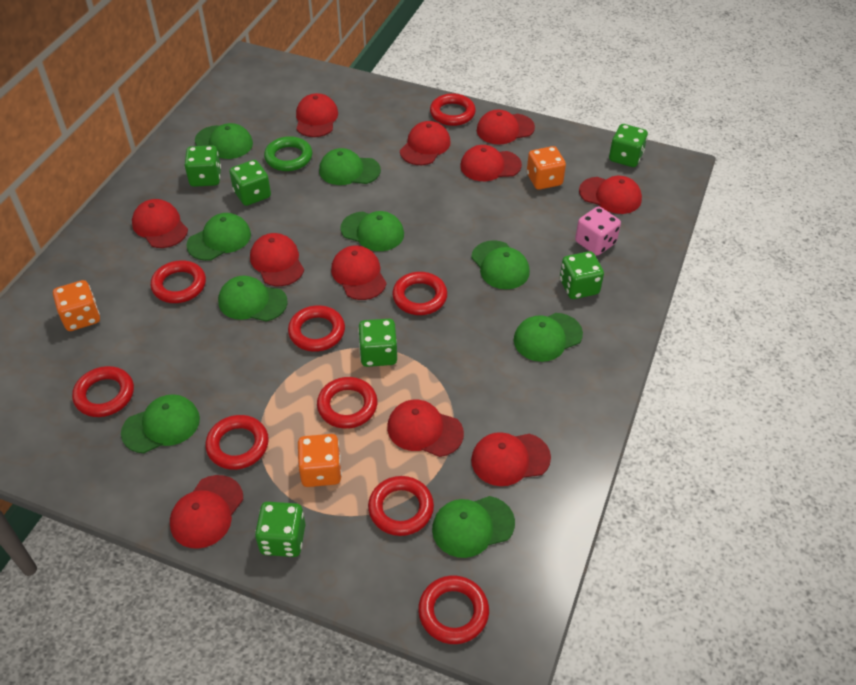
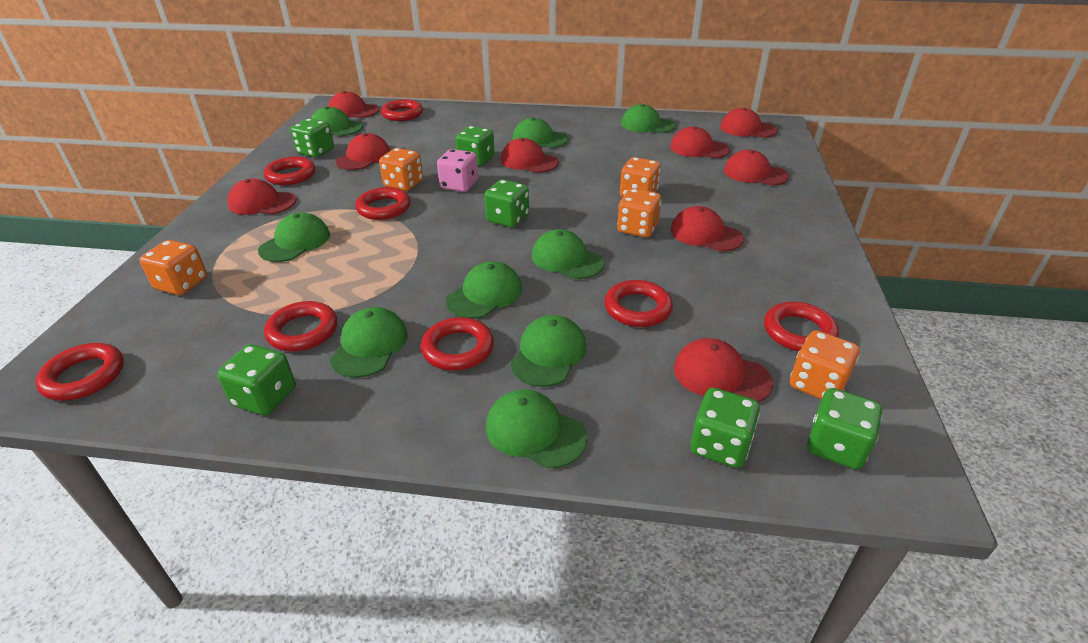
green ring: 1 -> 0
orange dice: 3 -> 5
red cap: 11 -> 9
red ring: 9 -> 8

